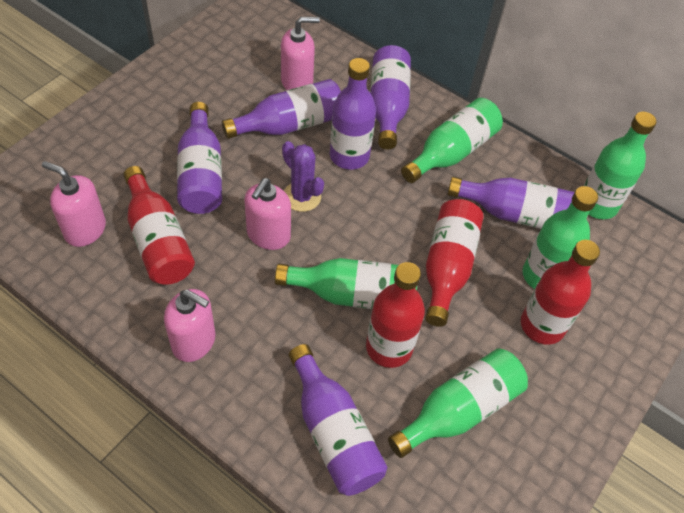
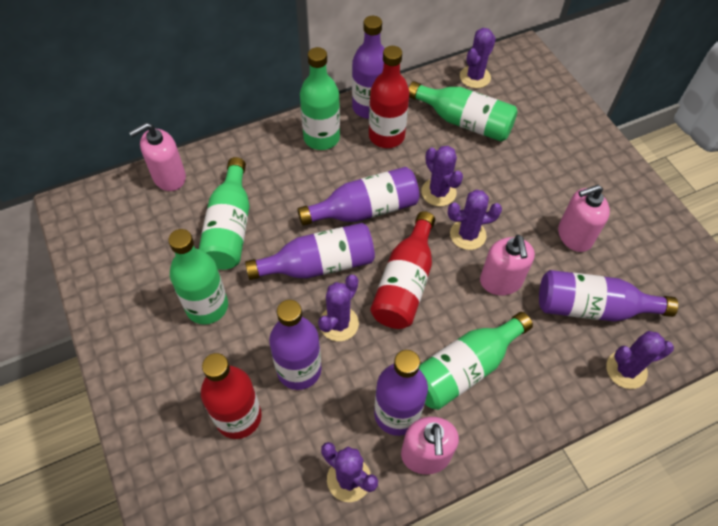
purple cactus: 1 -> 6
red bottle: 4 -> 3

